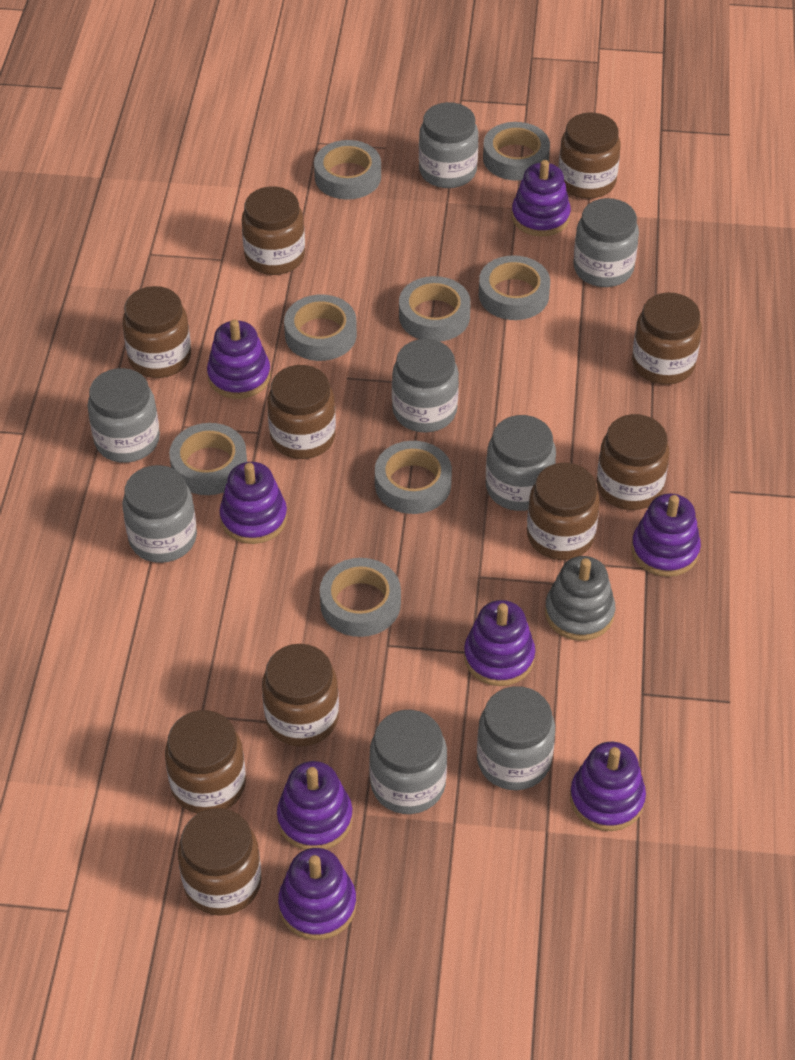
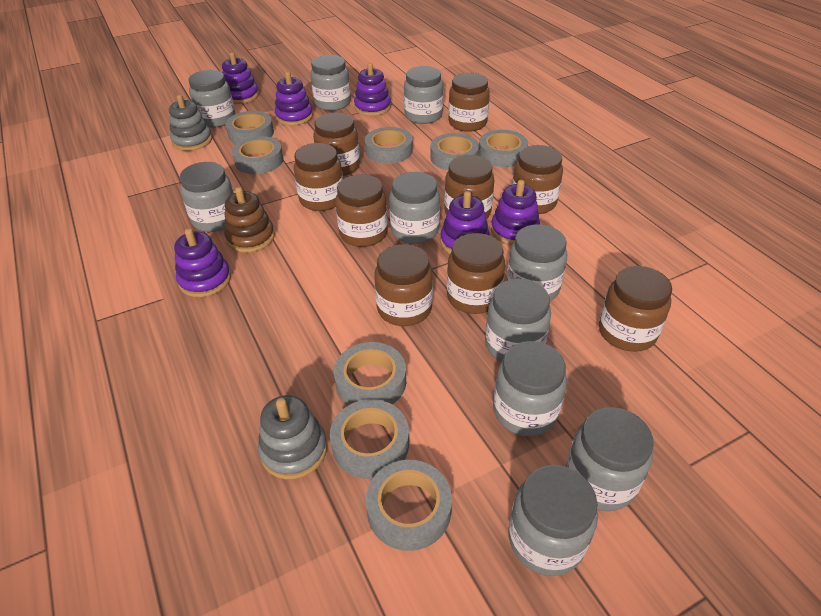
brown jar: 10 -> 9
brown stacking toy: 0 -> 1
grey jar: 8 -> 10
grey stacking toy: 1 -> 2
purple stacking toy: 8 -> 6

